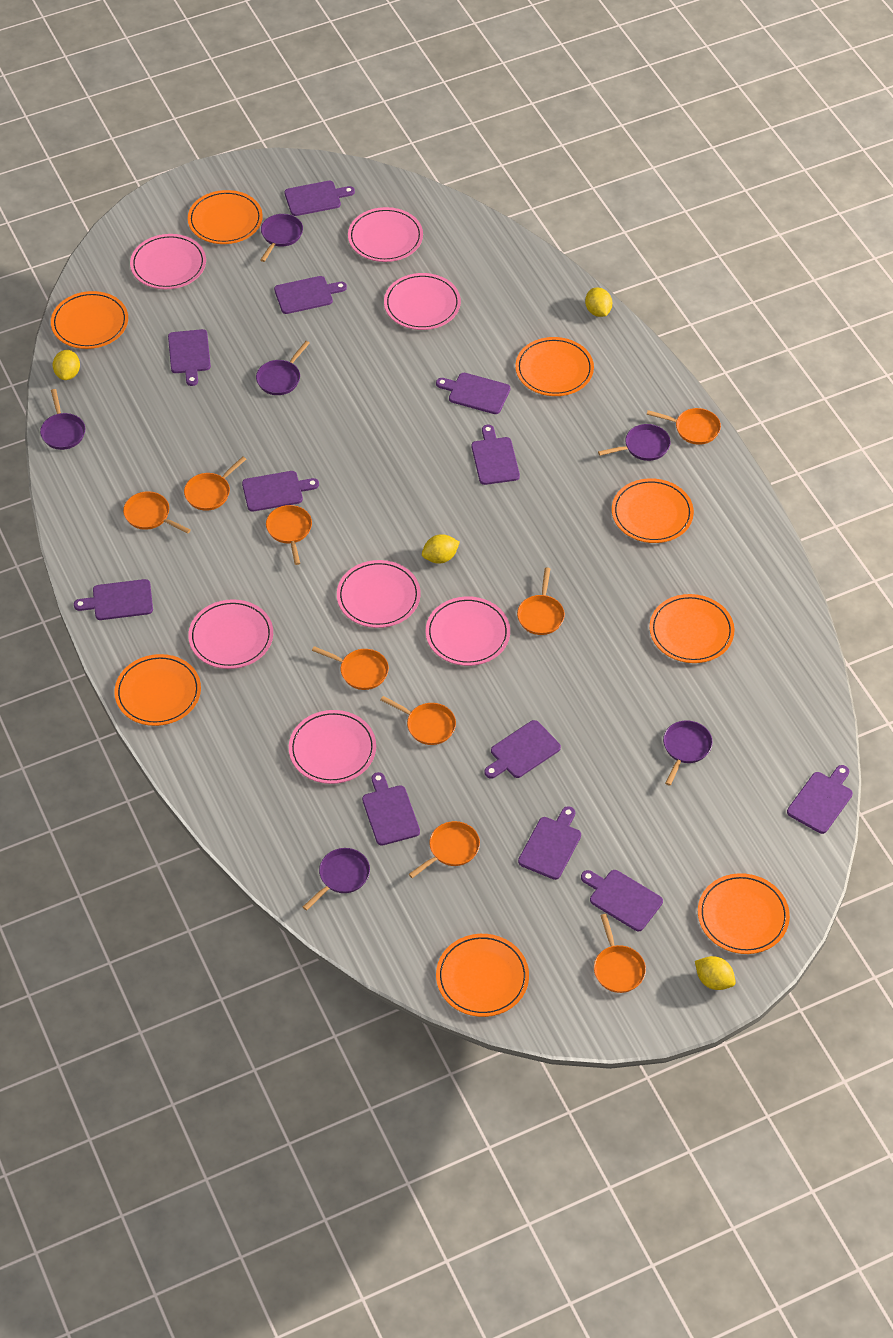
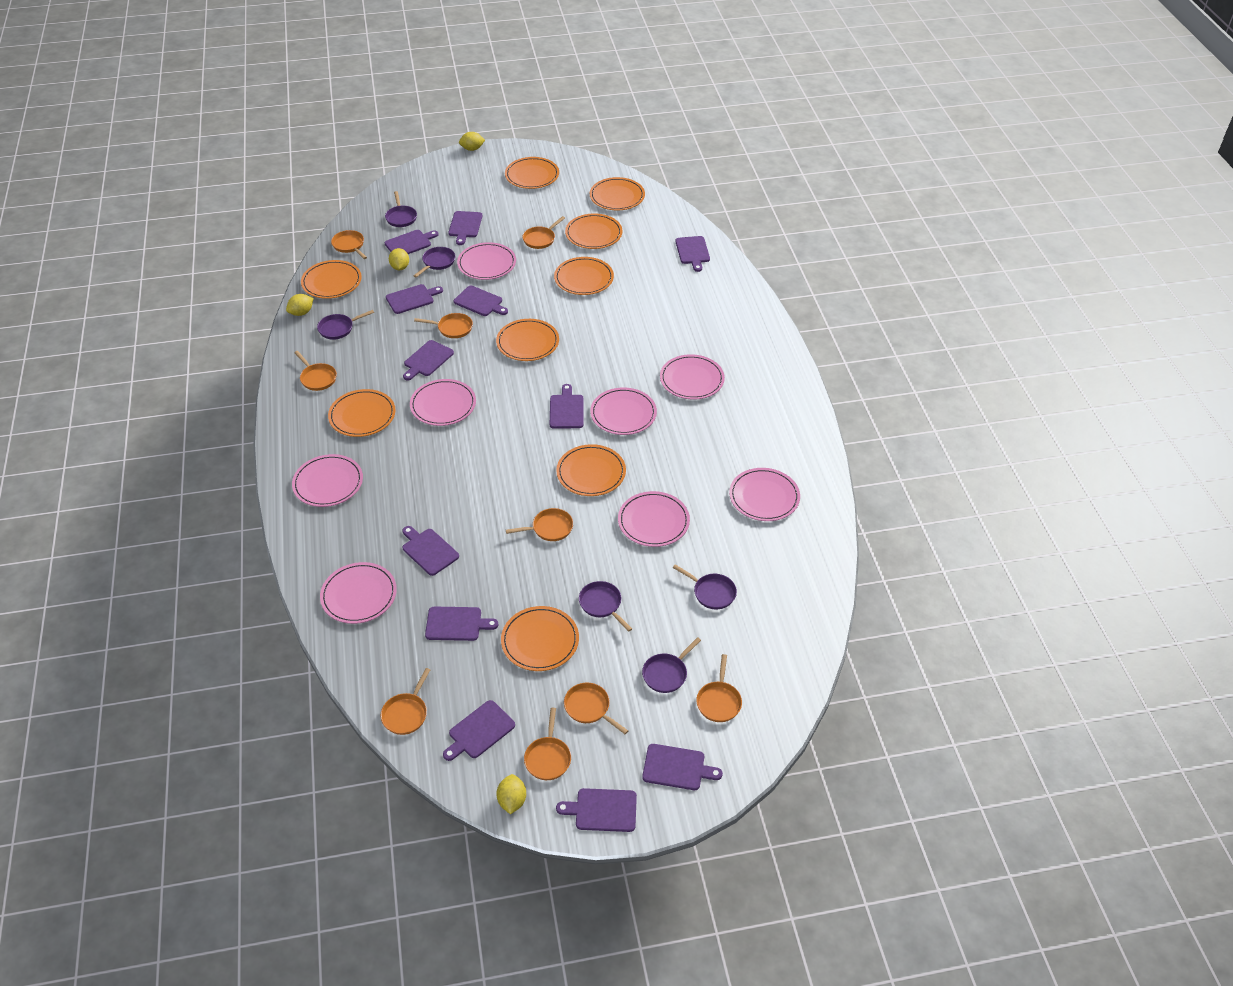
orange plate: 8 -> 9
pink plate: 7 -> 8

